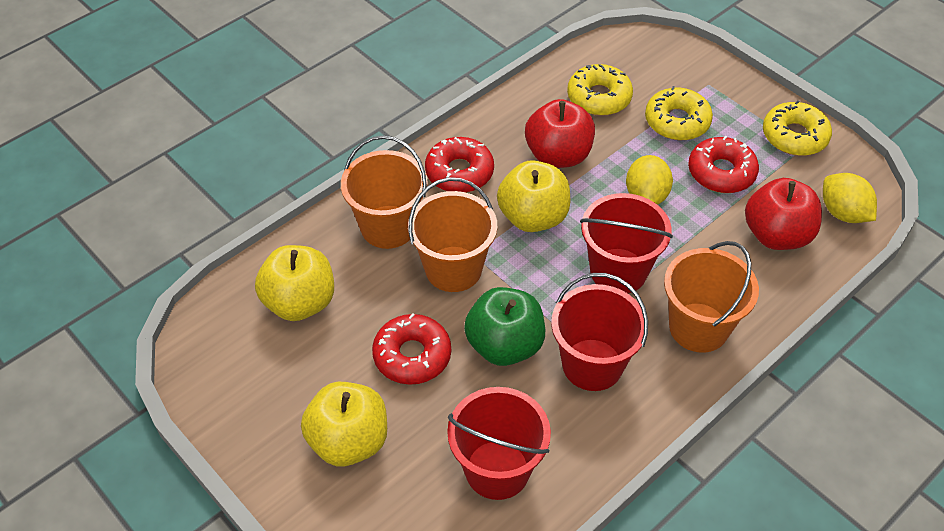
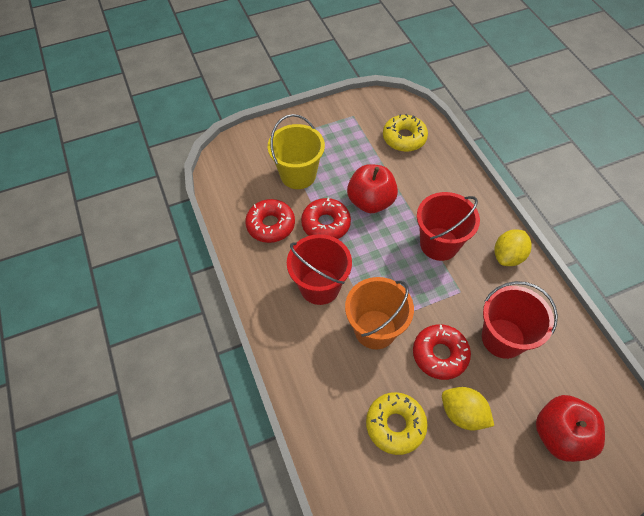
green apple: 1 -> 0
orange bucket: 3 -> 1
yellow apple: 3 -> 0
yellow bucket: 0 -> 1
yellow donut: 3 -> 2

